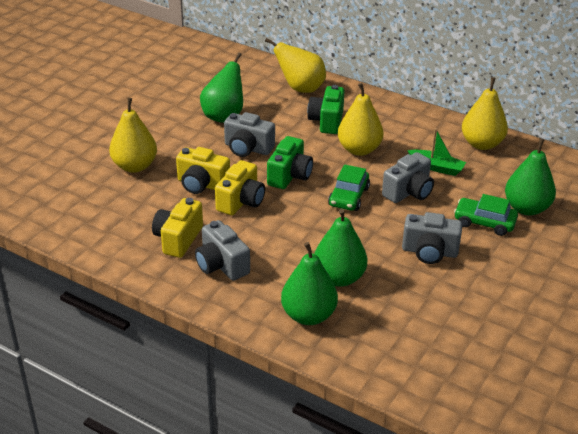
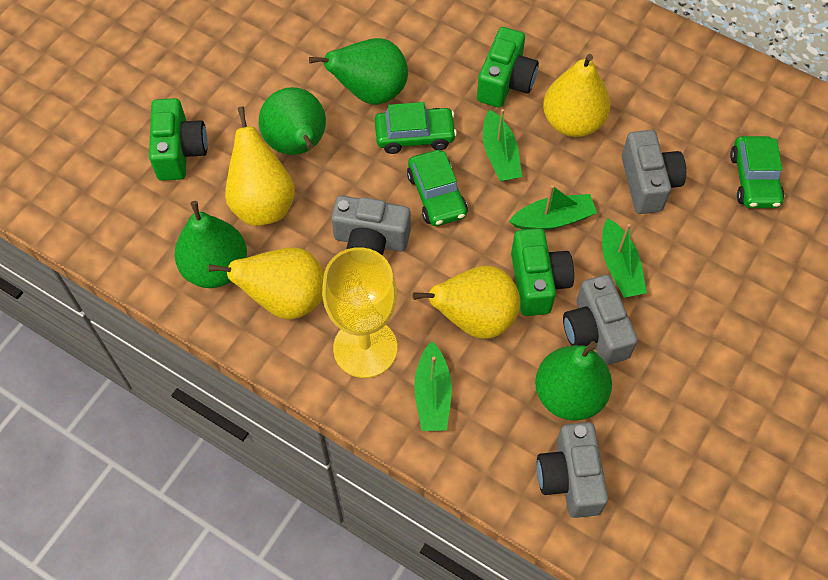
green boat: 1 -> 4
green camera: 2 -> 3
green car: 2 -> 3
yellow camera: 3 -> 0
yellow goblet: 0 -> 1

